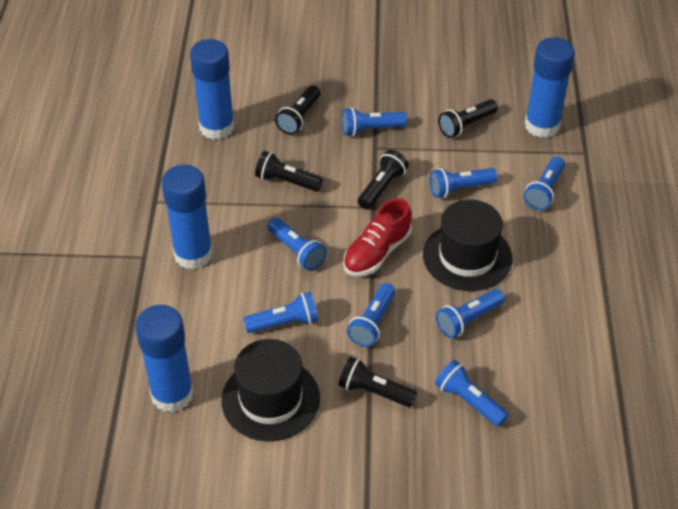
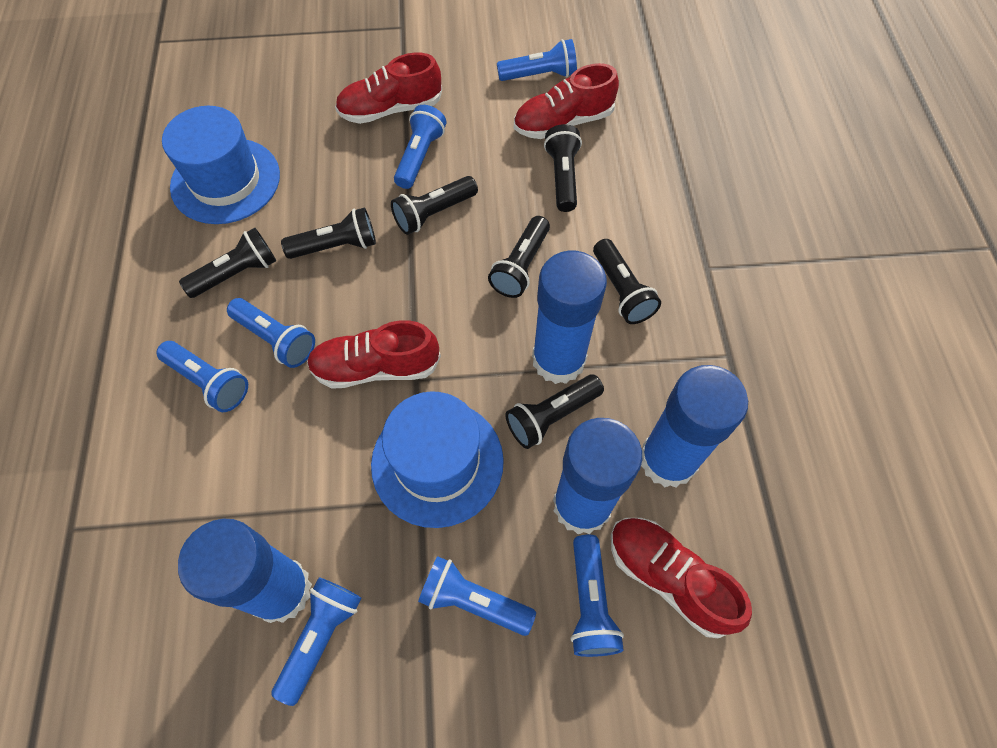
black flashlight: 5 -> 7
black hat: 2 -> 0
blue flashlight: 8 -> 7
blue hat: 0 -> 2
red shoe: 1 -> 4

